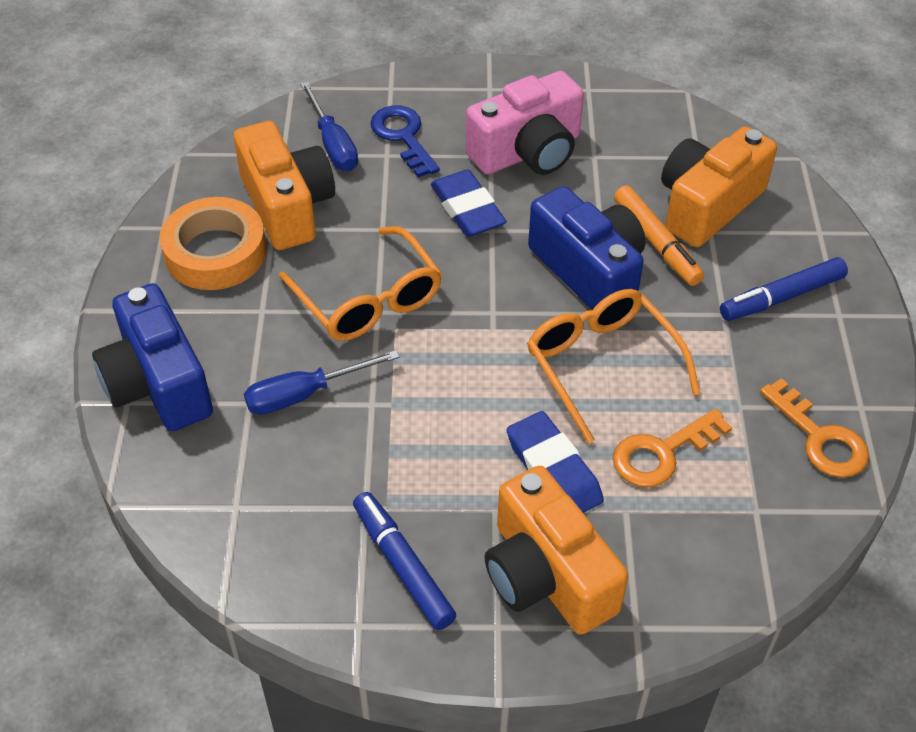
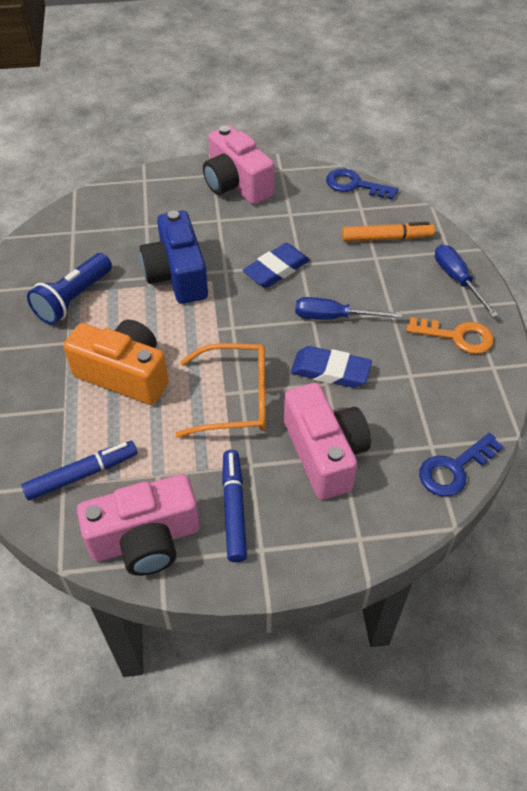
blue camera: 2 -> 1
blue flashlight: 0 -> 1
blue key: 1 -> 2
orange camera: 3 -> 1
orange glasses: 2 -> 1
orange key: 2 -> 1
orange tape: 1 -> 0
pink camera: 1 -> 3

